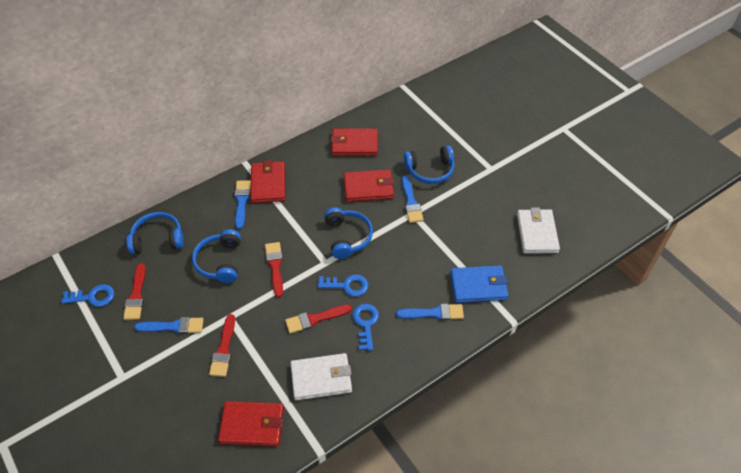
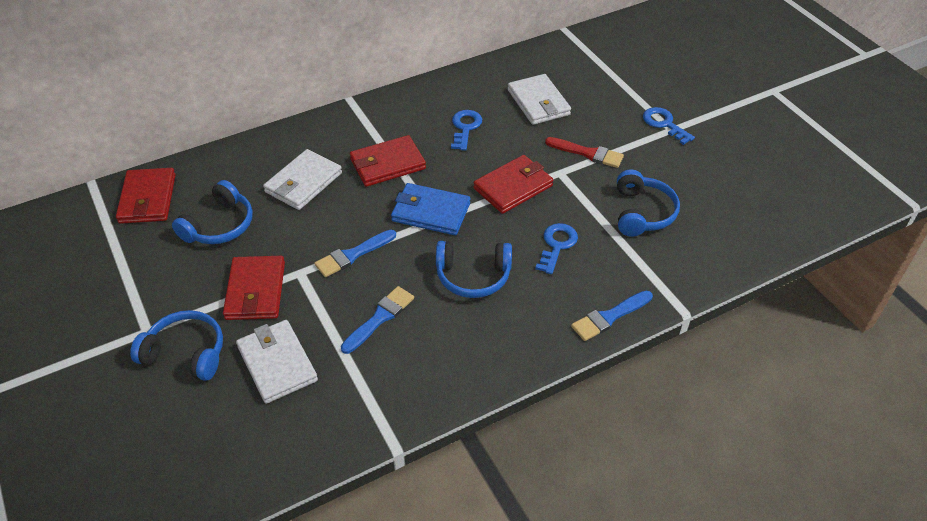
blue brush: 4 -> 3
red brush: 4 -> 1
white wallet: 2 -> 3

